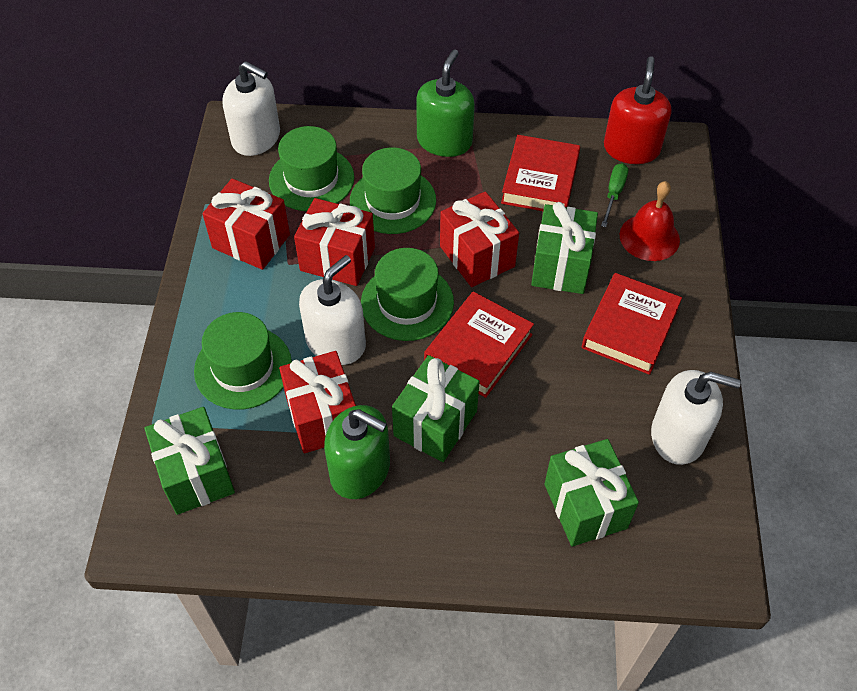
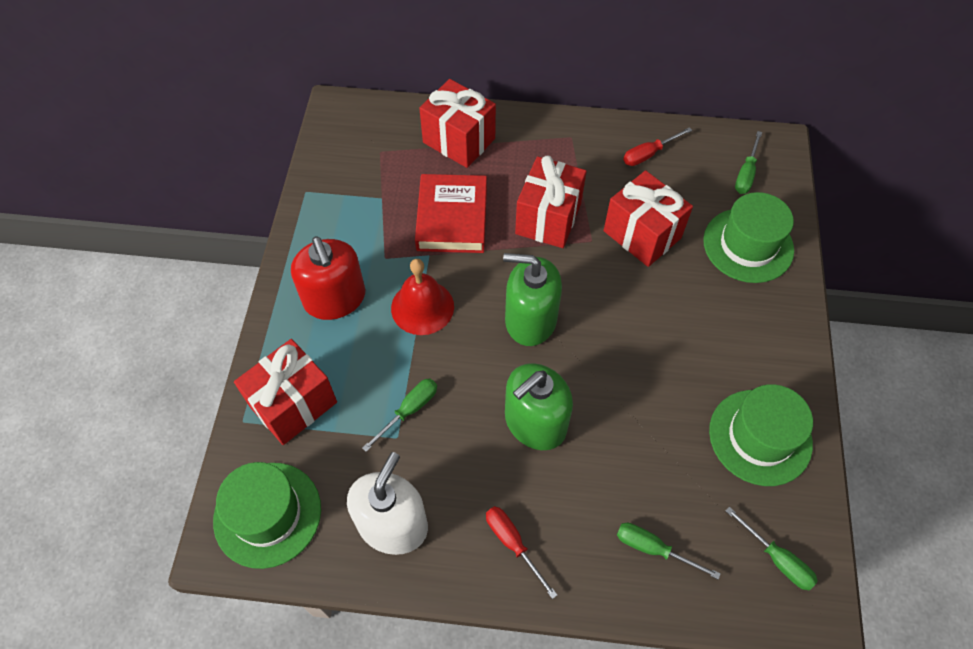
green gift: 4 -> 0
green hat: 4 -> 3
green screwdriver: 1 -> 4
red book: 3 -> 1
red screwdriver: 0 -> 2
white soap dispenser: 3 -> 1

